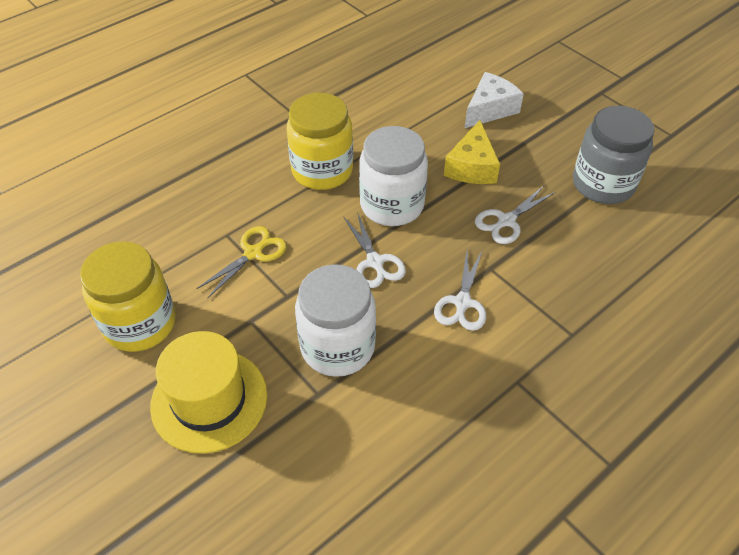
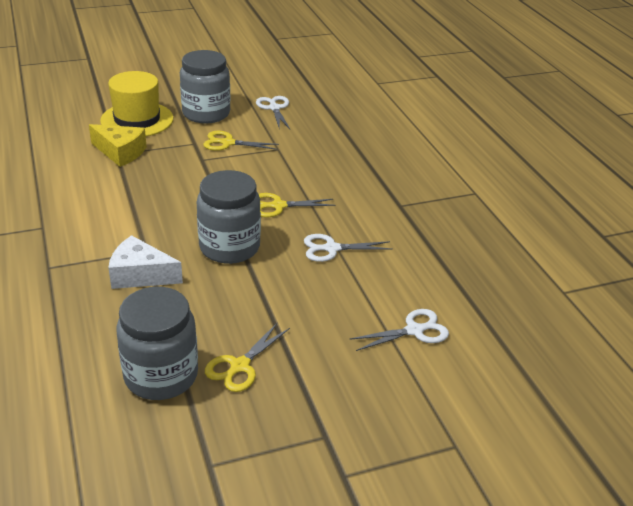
grey jar: 1 -> 3
white jar: 2 -> 0
yellow jar: 2 -> 0
yellow scissors: 1 -> 3

